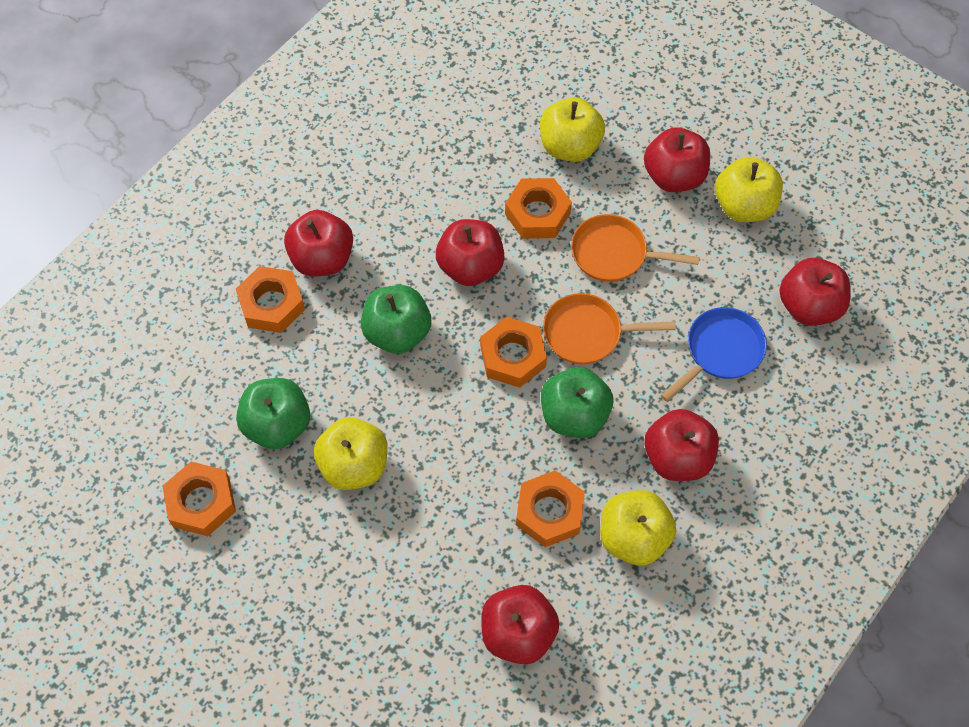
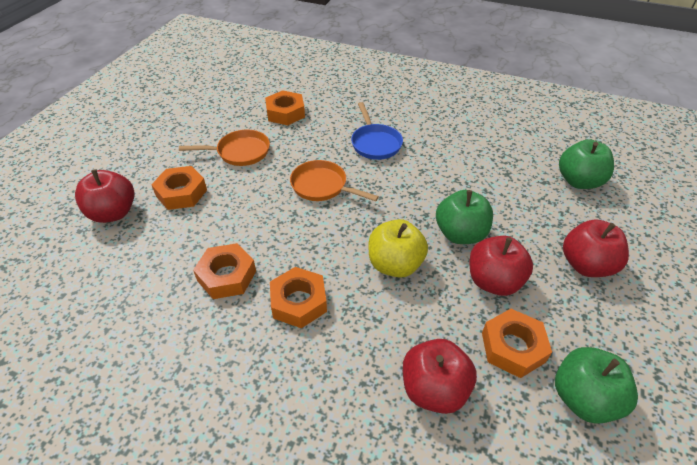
red apple: 6 -> 4
yellow apple: 4 -> 1

